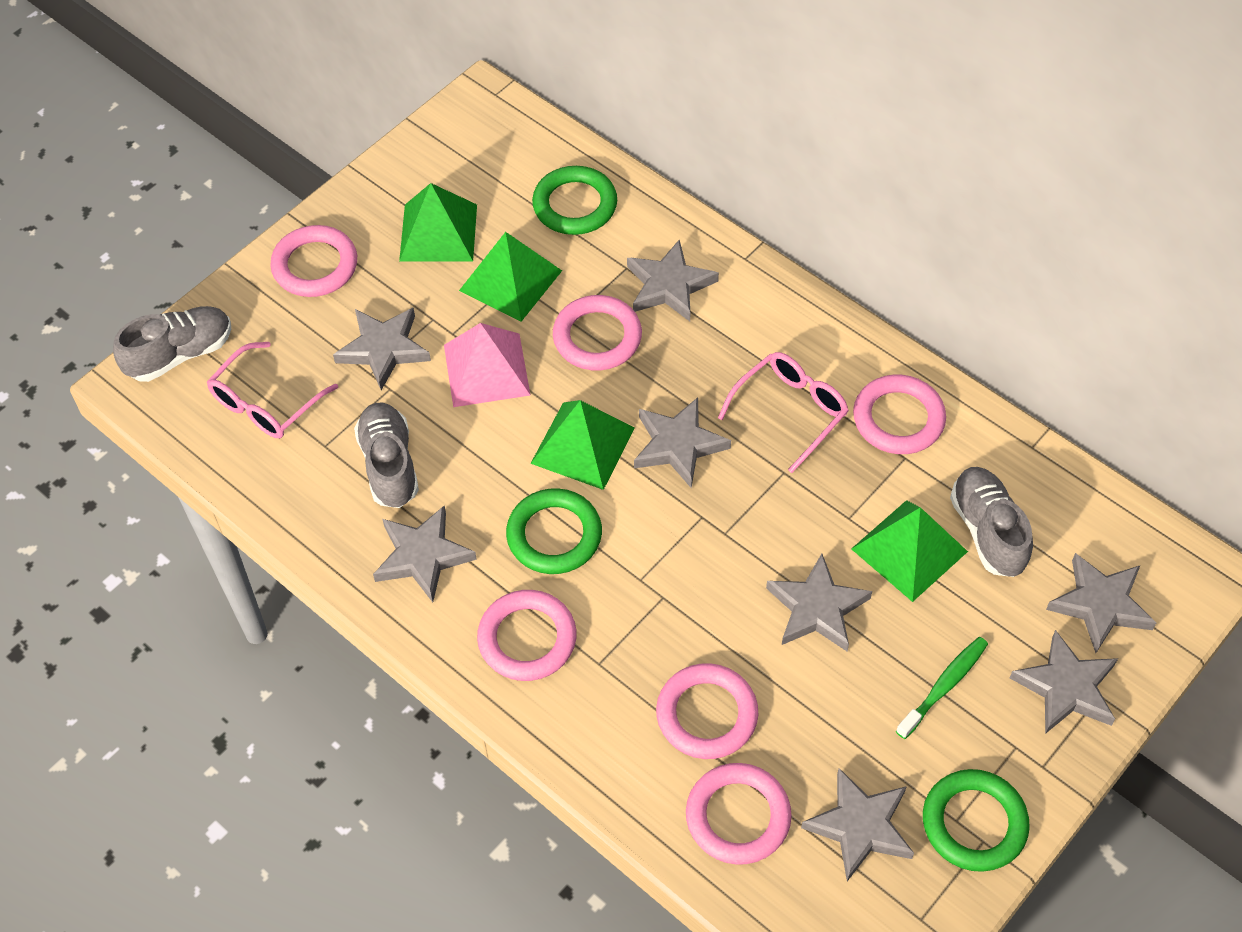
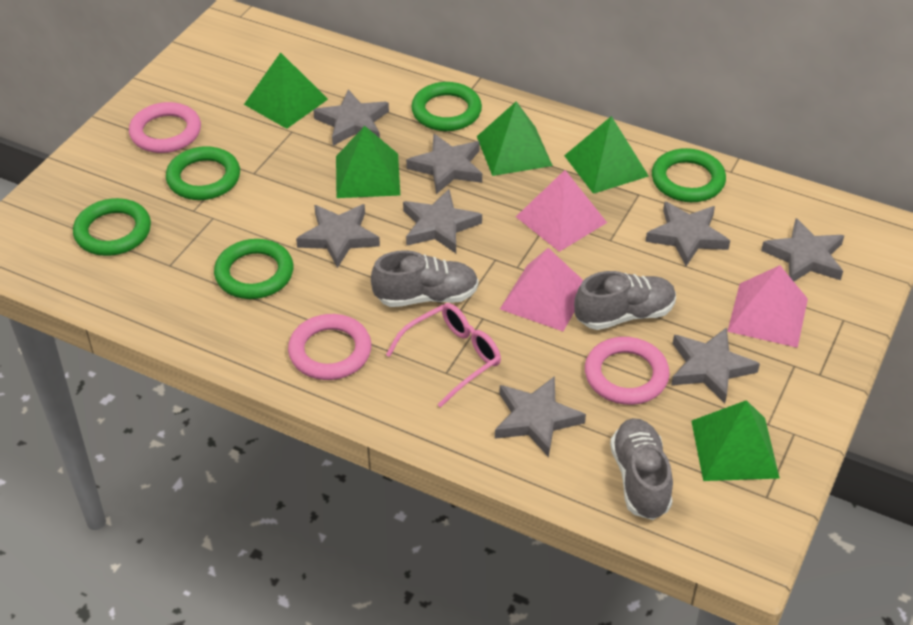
green pyramid: 4 -> 5
green ring: 3 -> 5
green toothbrush: 1 -> 0
pink glasses: 2 -> 1
pink pyramid: 1 -> 3
pink ring: 6 -> 3

